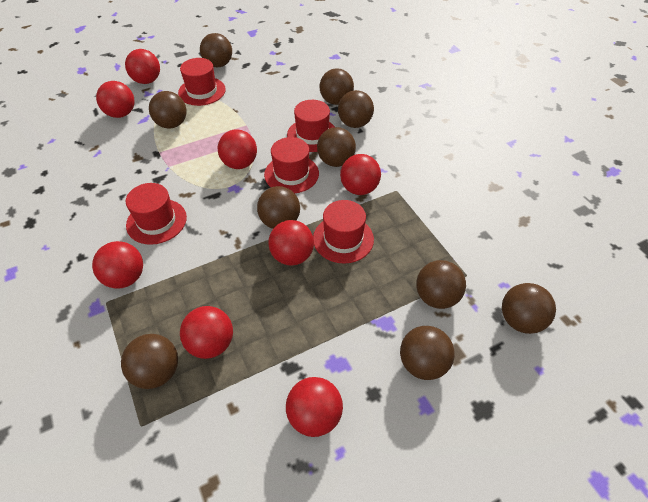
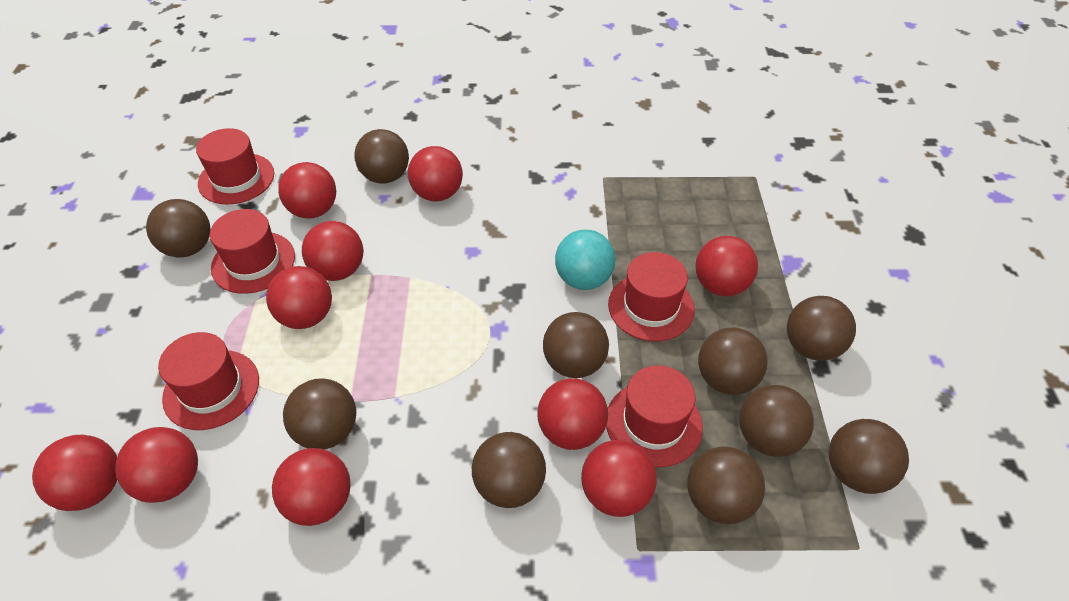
red ball: 8 -> 10
turquoise ball: 0 -> 1

